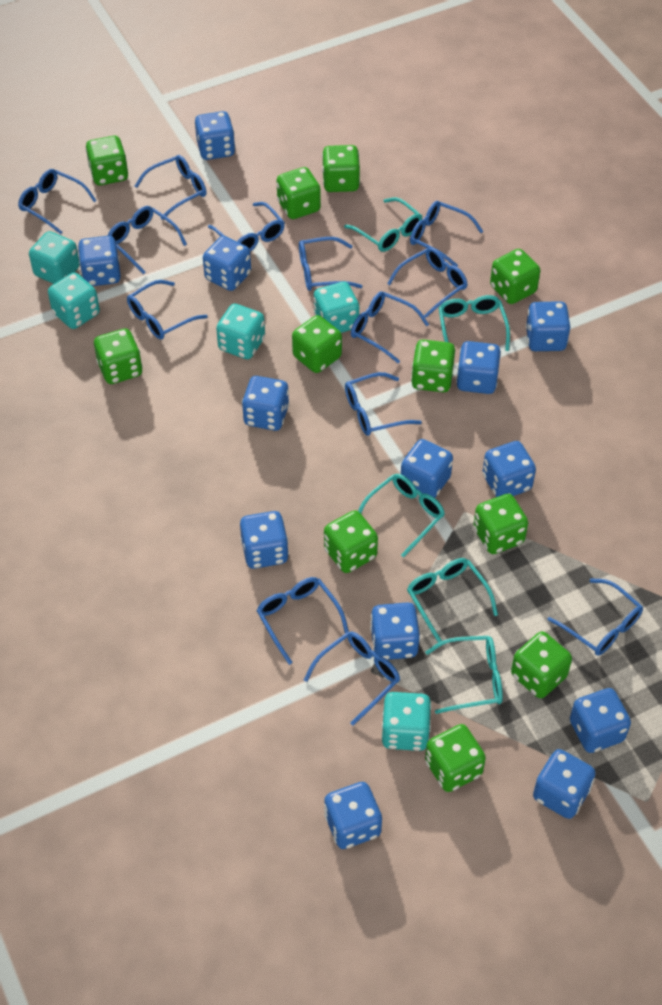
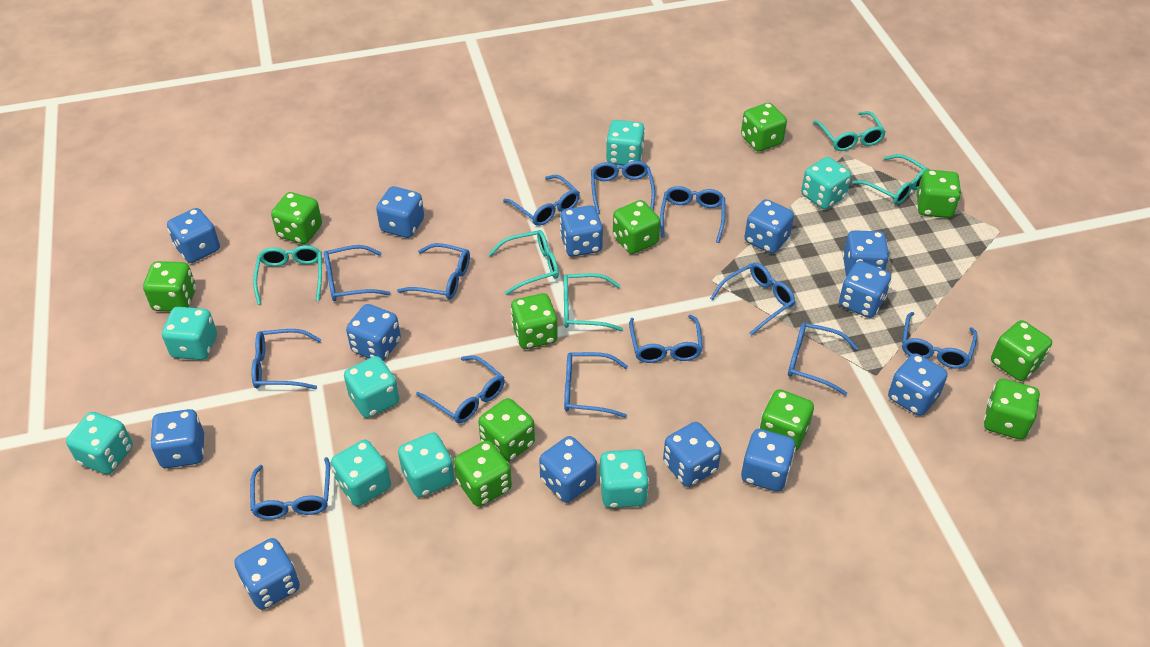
turquoise dice: 5 -> 8

